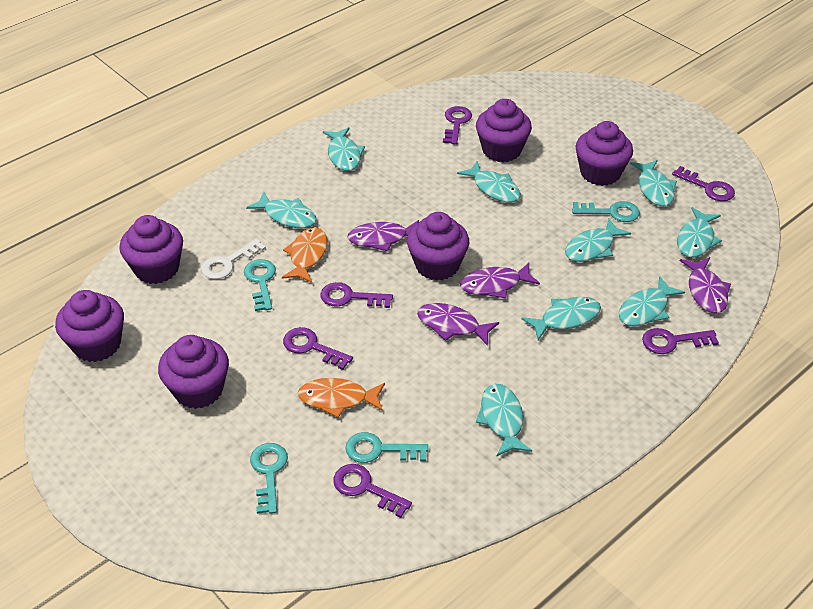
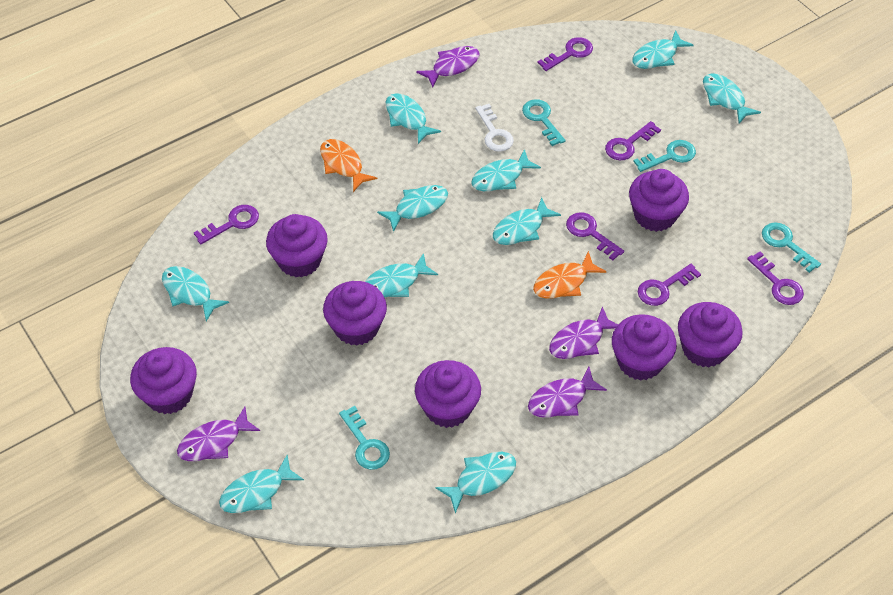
purple cupcake: 6 -> 7
turquoise fish: 9 -> 10

